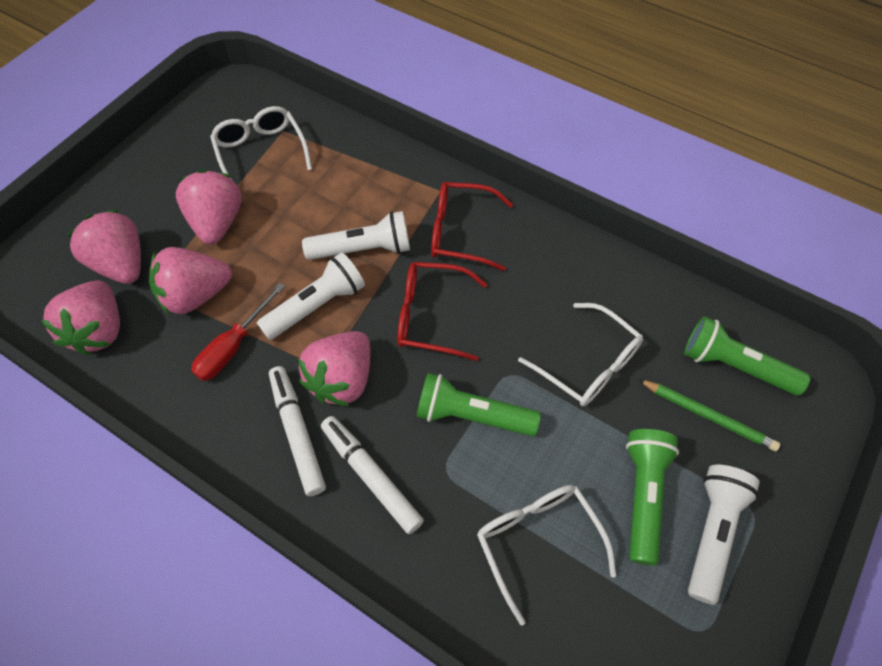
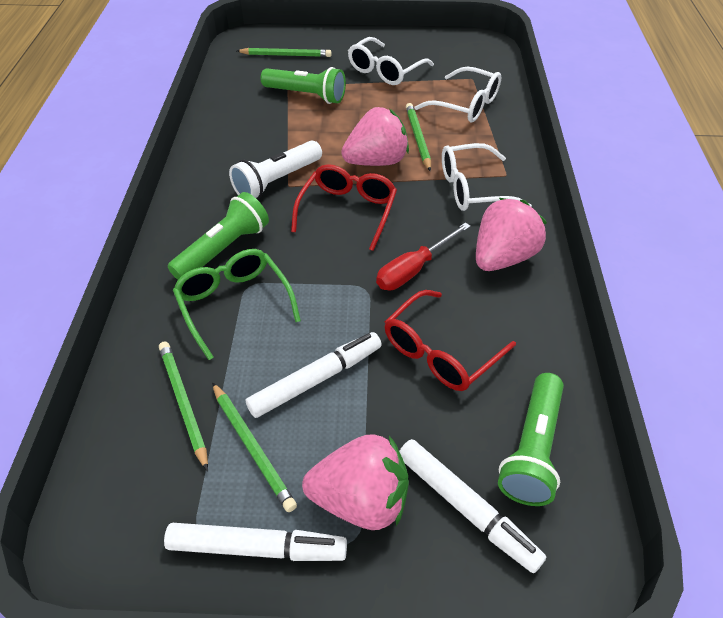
green glasses: 0 -> 1
green pencil: 1 -> 4
pink strawberry: 5 -> 3
white flashlight: 3 -> 1
white marker: 2 -> 3

